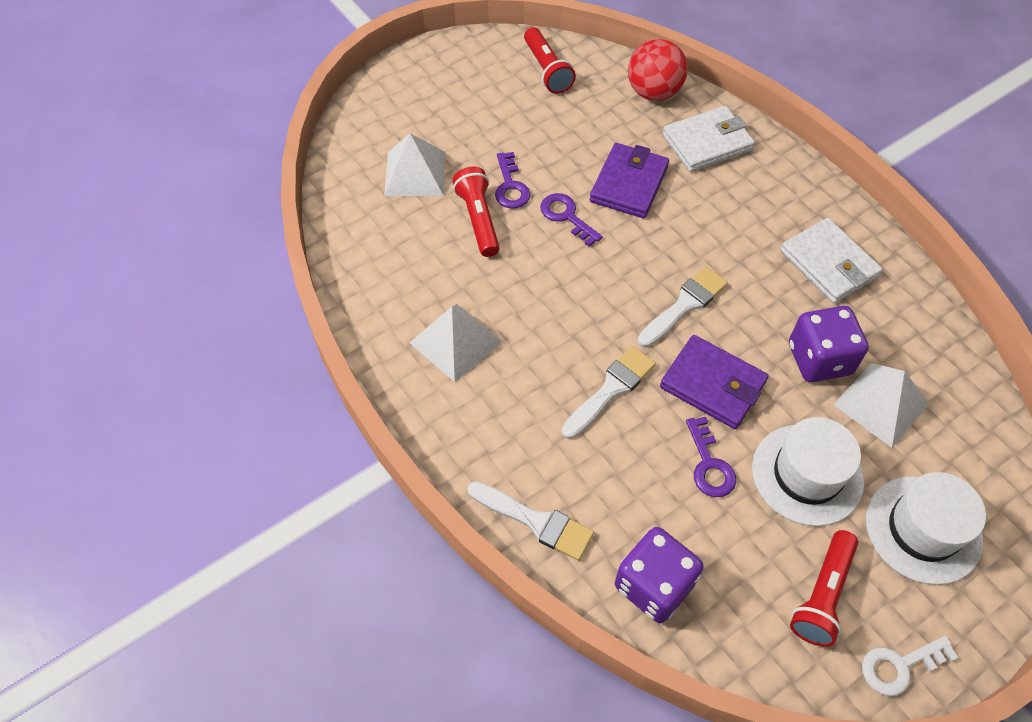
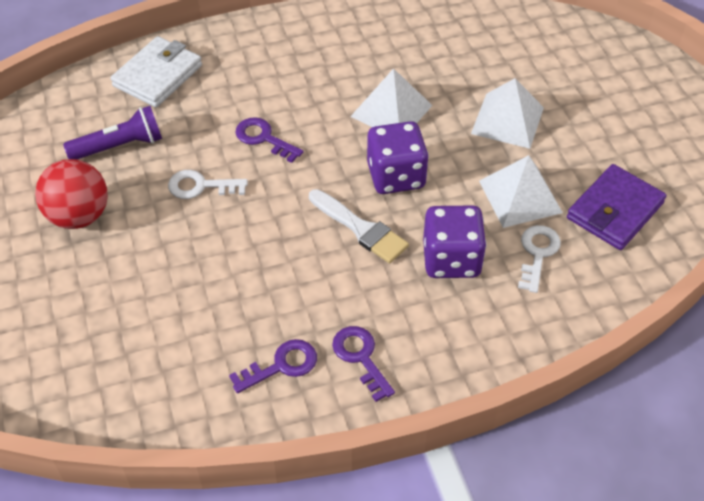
purple flashlight: 0 -> 1
purple wallet: 2 -> 1
red flashlight: 3 -> 0
white brush: 3 -> 1
white hat: 2 -> 0
white key: 1 -> 2
white wallet: 2 -> 1

